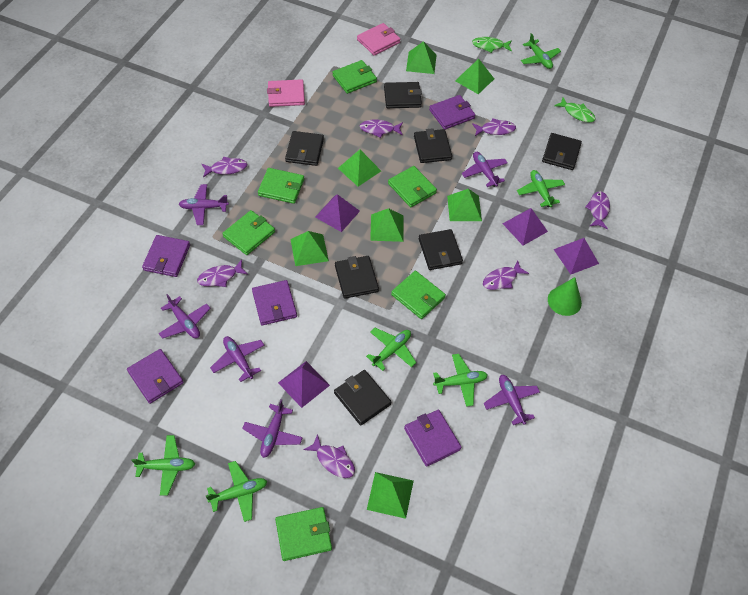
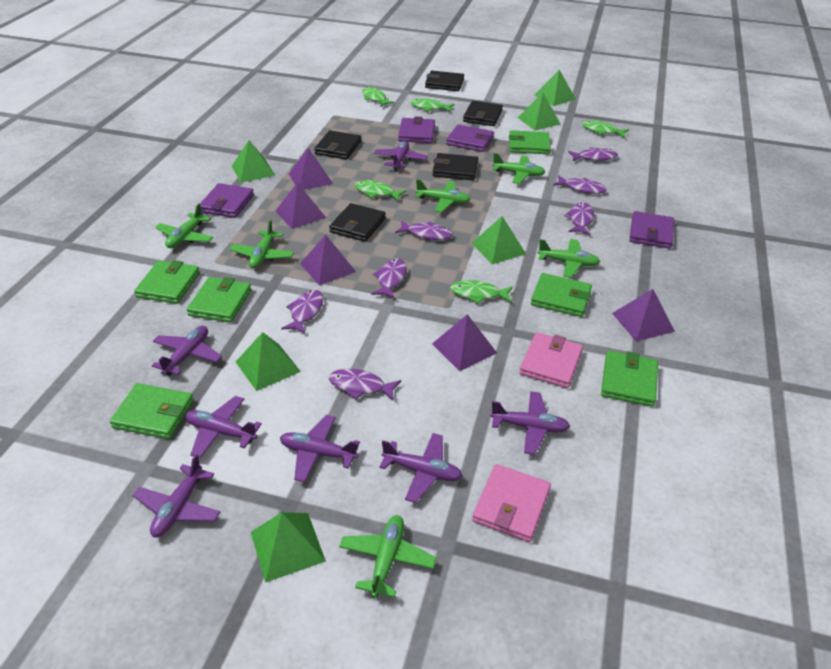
black wallet: 7 -> 5
green cone: 1 -> 0
green fish: 2 -> 5
green pyramid: 7 -> 6
purple plane: 6 -> 7
purple pyramid: 4 -> 5
purple wallet: 5 -> 4

